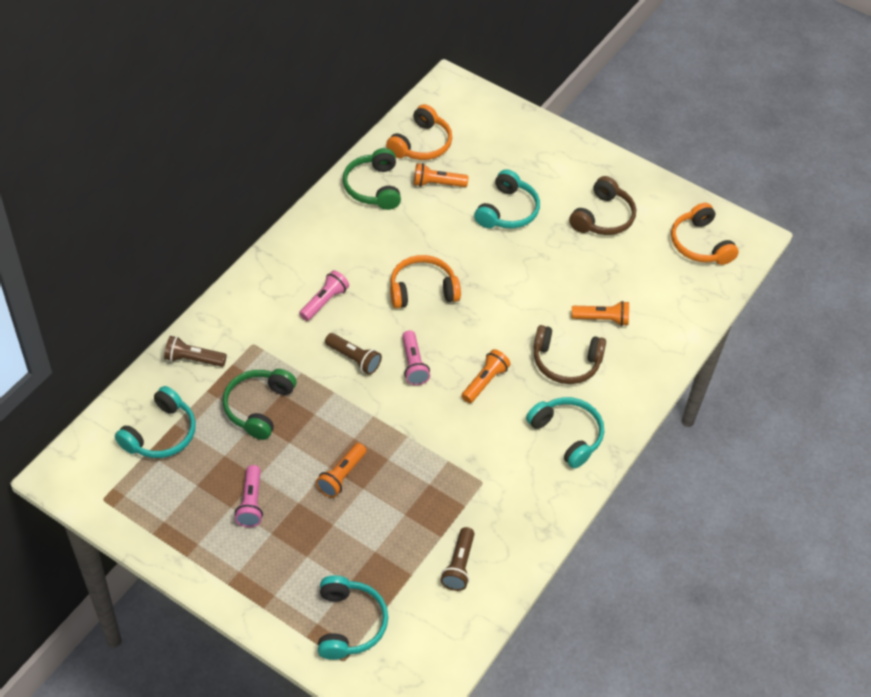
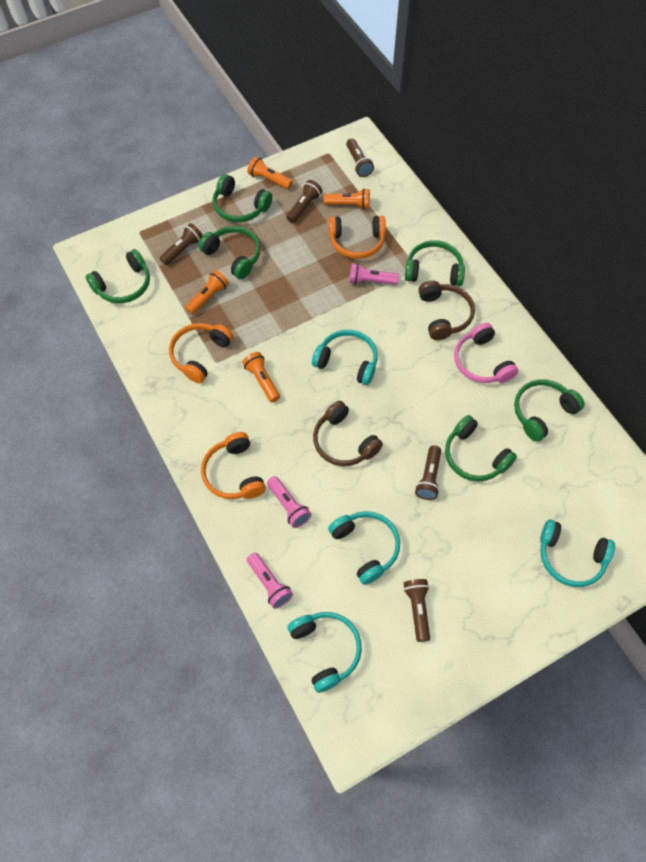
brown flashlight: 3 -> 5
green headphones: 2 -> 6
pink headphones: 0 -> 1

